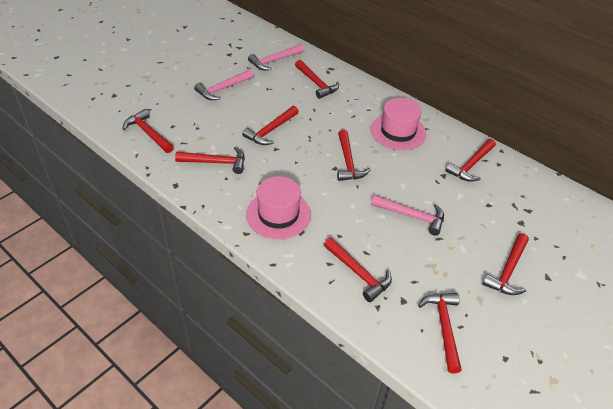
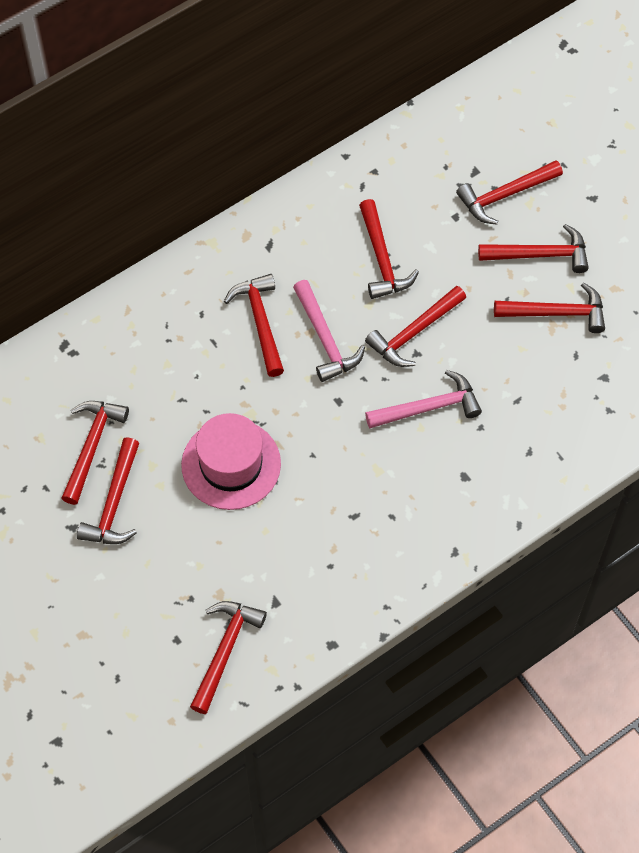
pink hammer: 3 -> 2
pink hat: 2 -> 1

